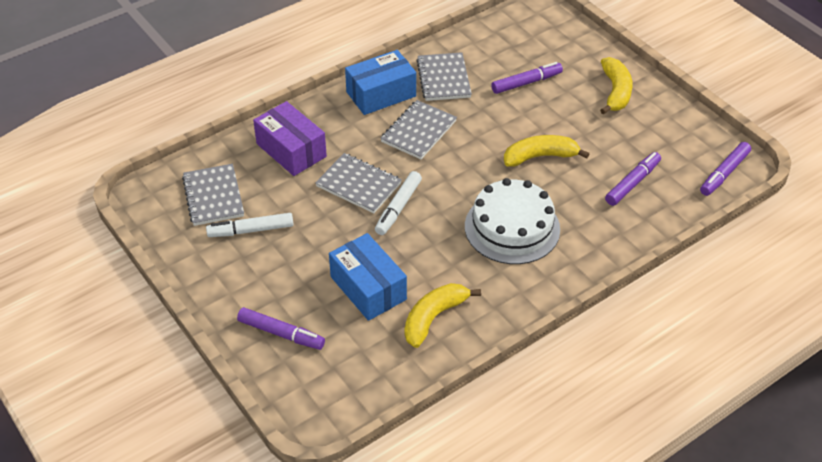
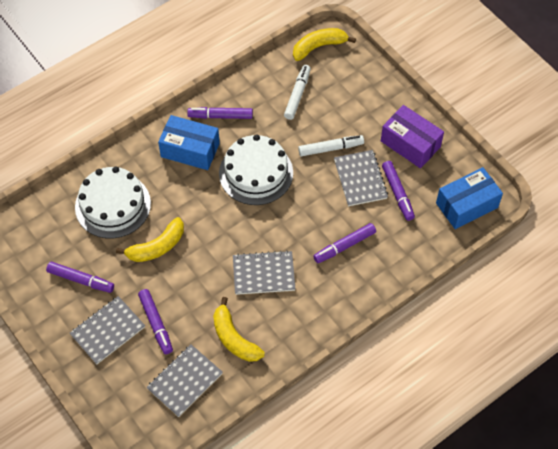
purple marker: 4 -> 5
white cake: 1 -> 2

